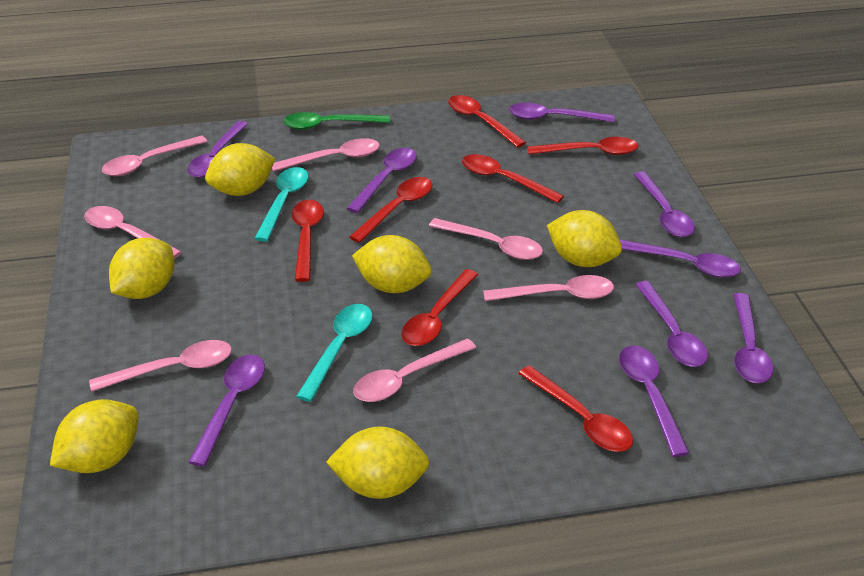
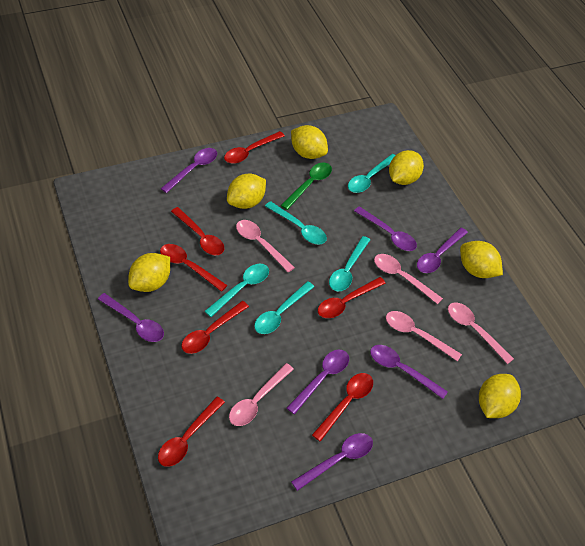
pink spoon: 7 -> 5
purple spoon: 9 -> 7
turquoise spoon: 2 -> 5

